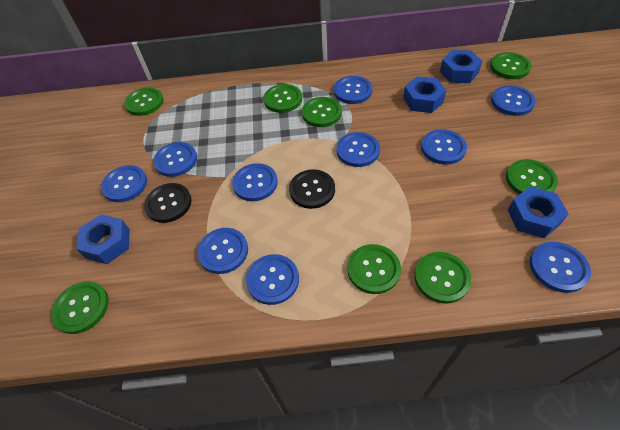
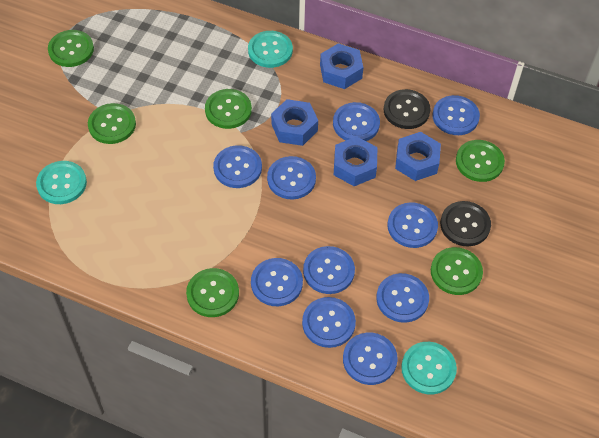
green button: 8 -> 6
turquoise button: 0 -> 3

